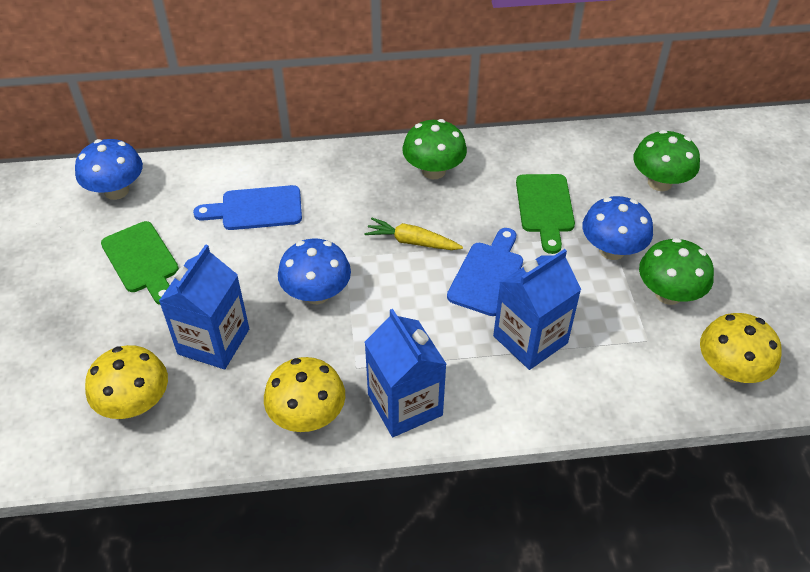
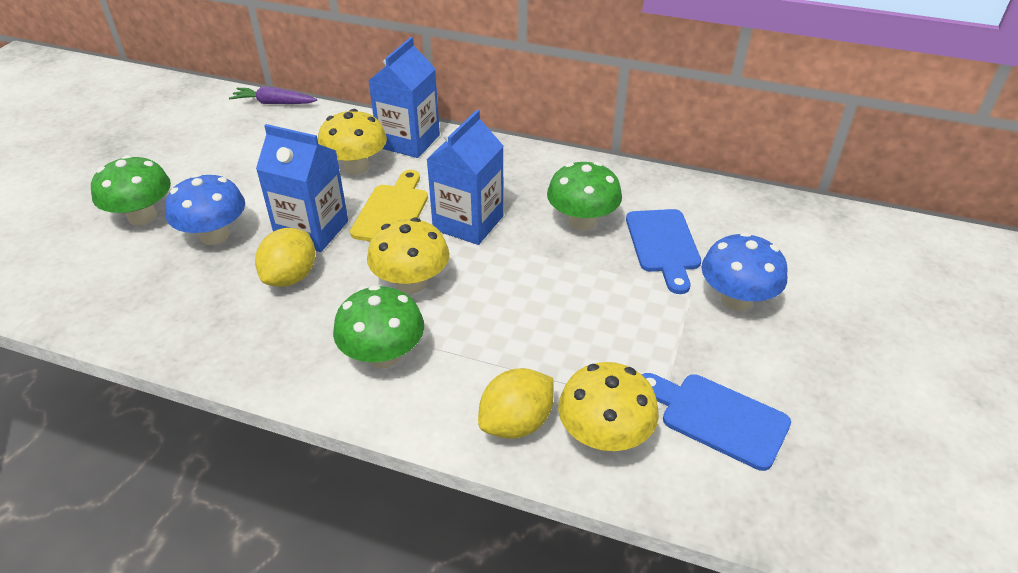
blue mushroom: 3 -> 2
green cutting board: 2 -> 0
purple carrot: 0 -> 1
yellow carrot: 1 -> 0
yellow cutting board: 0 -> 1
yellow lemon: 0 -> 2

